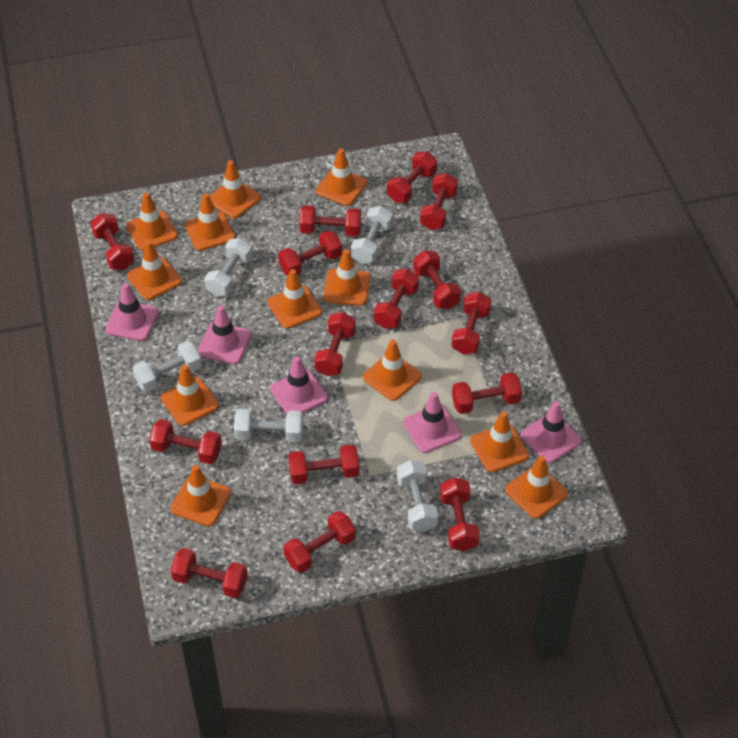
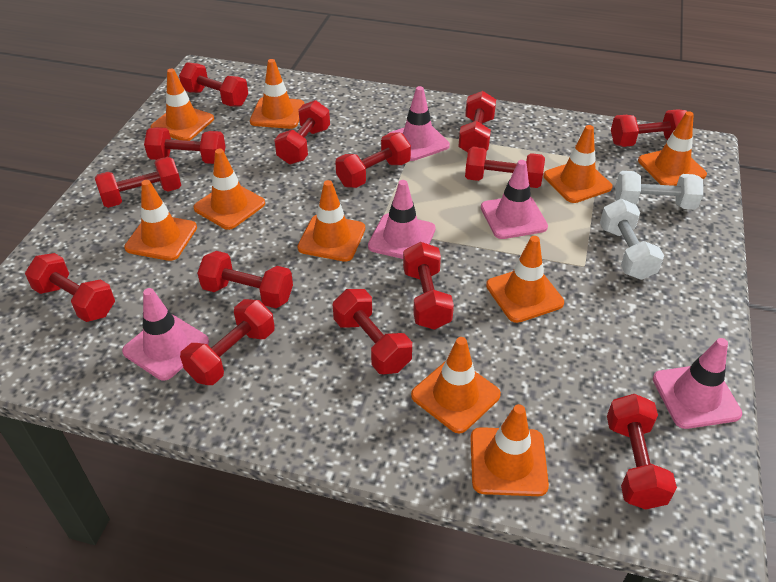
orange traffic cone: 12 -> 10
red dumbbell: 15 -> 14
white dumbbell: 5 -> 2

